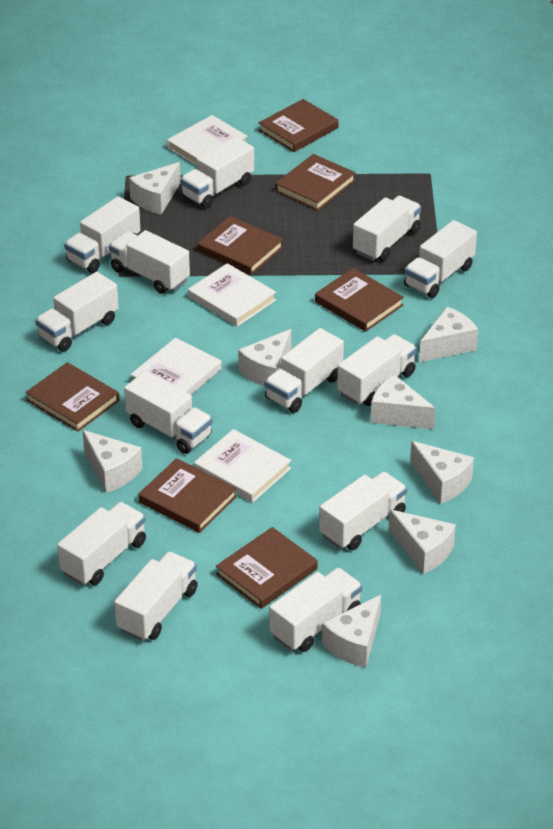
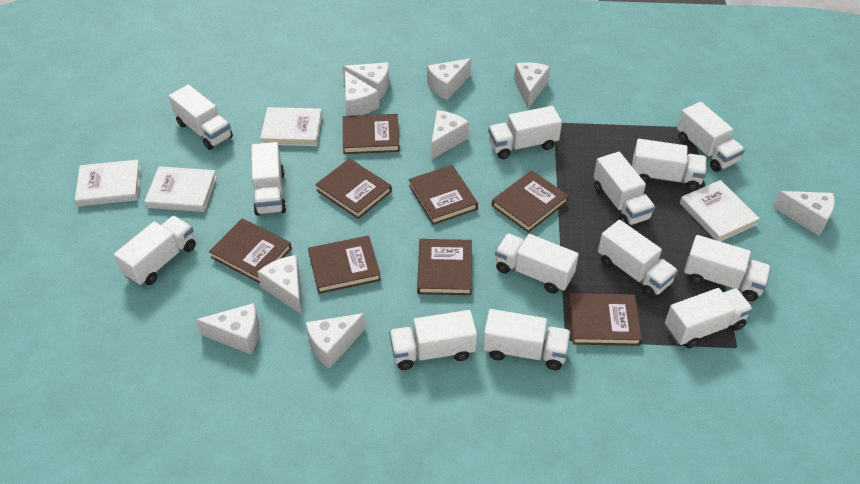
brown book: 7 -> 8
white cheese: 8 -> 9

